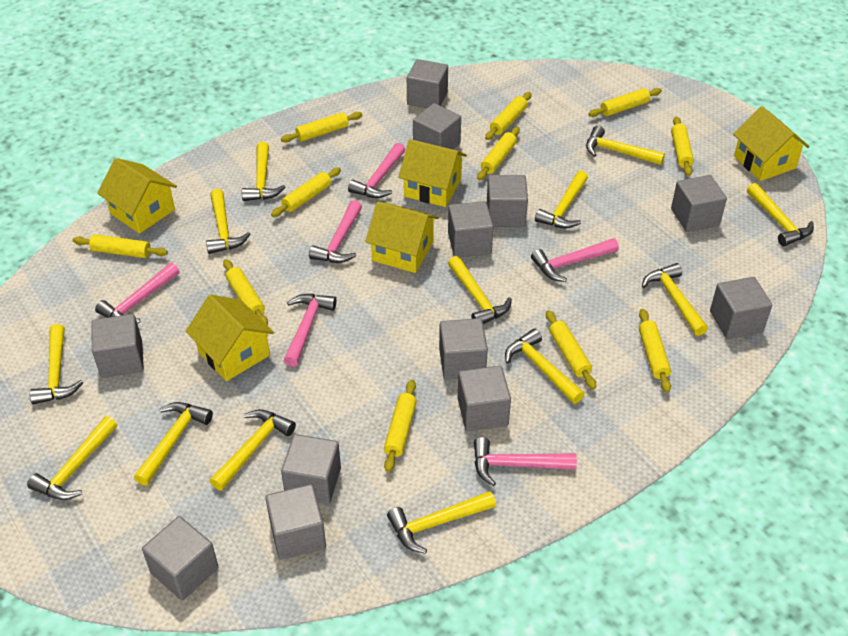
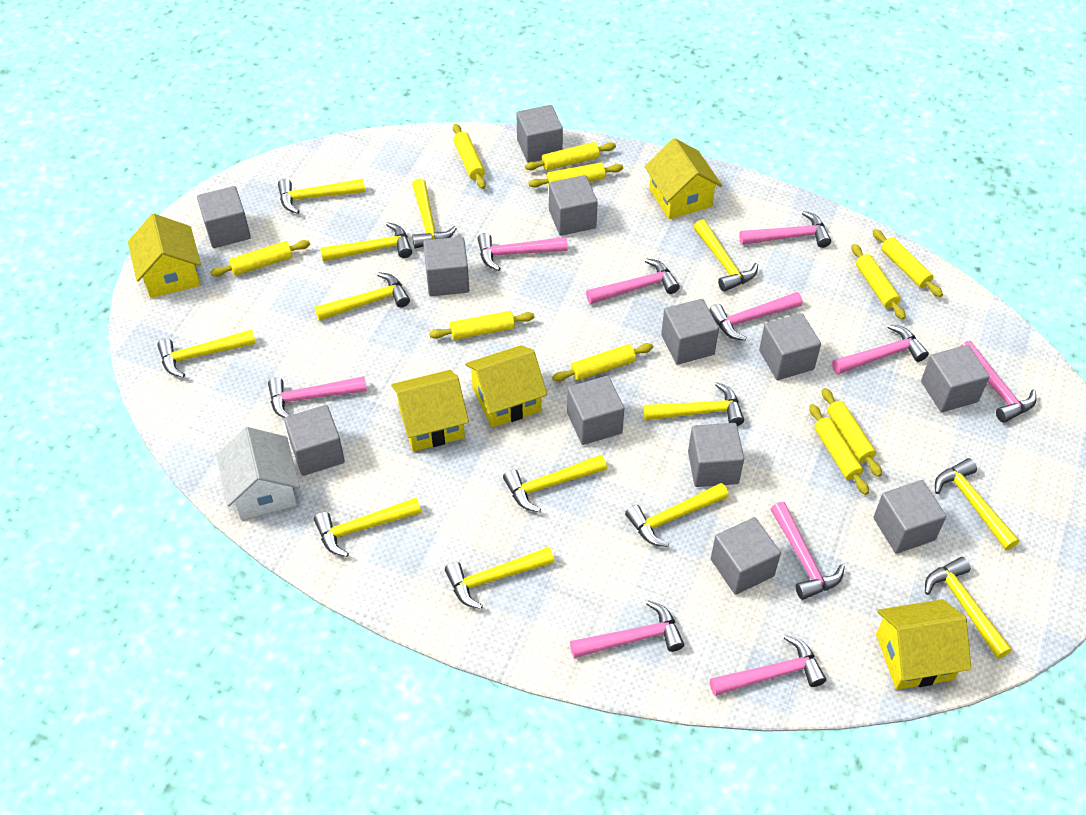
pink hammer: 6 -> 10
white house: 0 -> 1
yellow rolling pin: 11 -> 10

